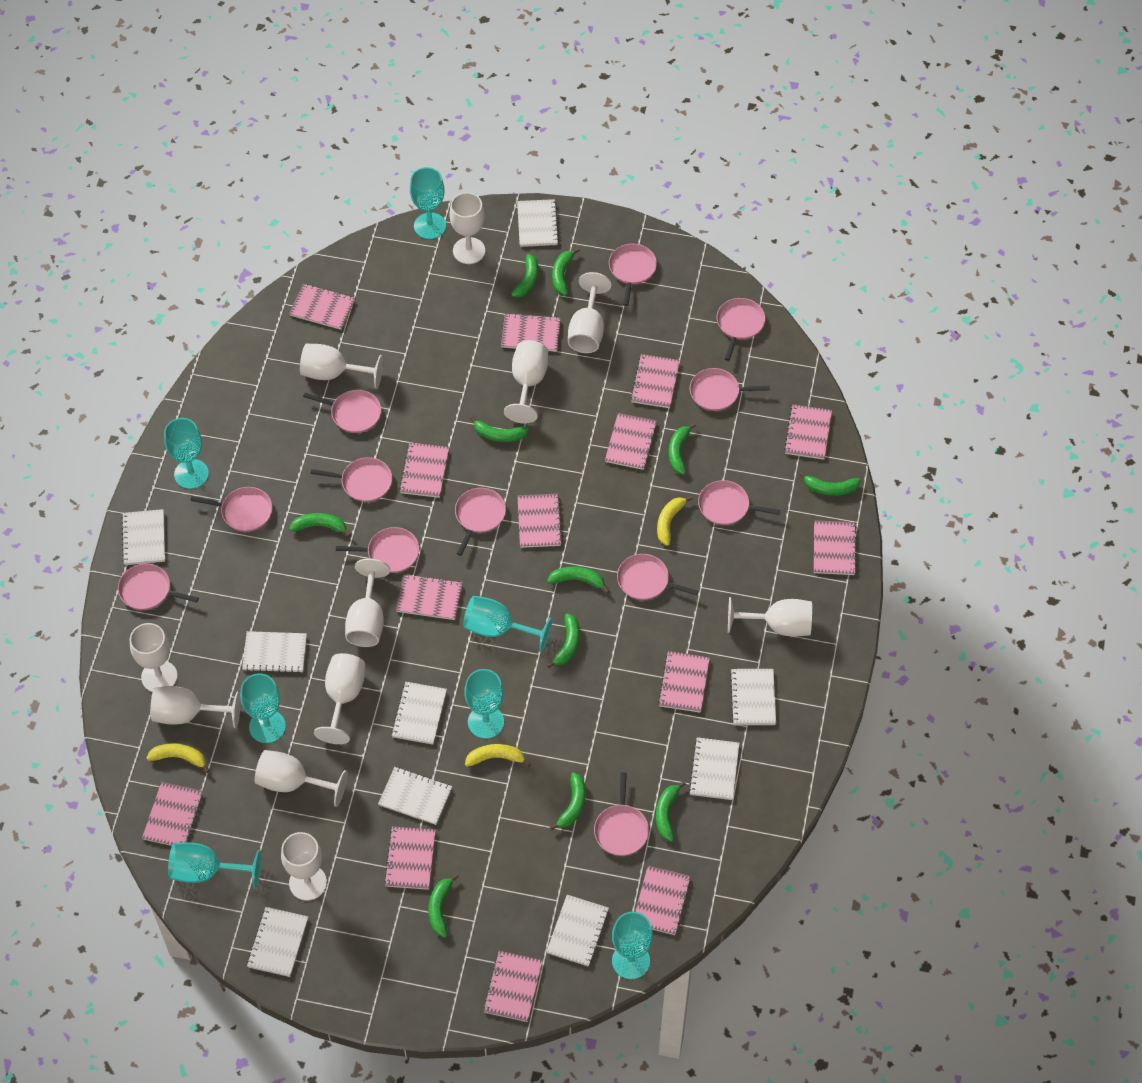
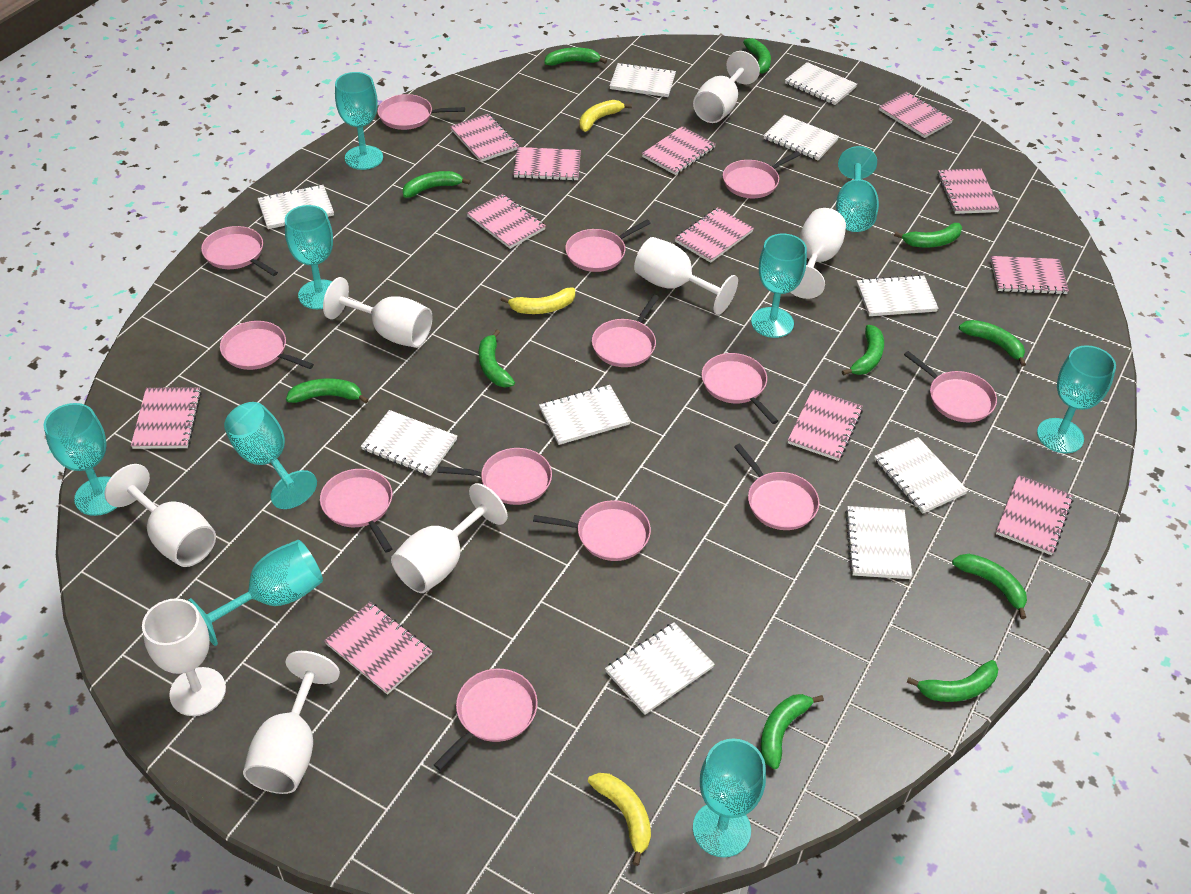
pink notebook: 14 -> 12
pink pan: 12 -> 13
turquoise goblet: 7 -> 9
white goblet: 11 -> 8
white notebook: 9 -> 10

